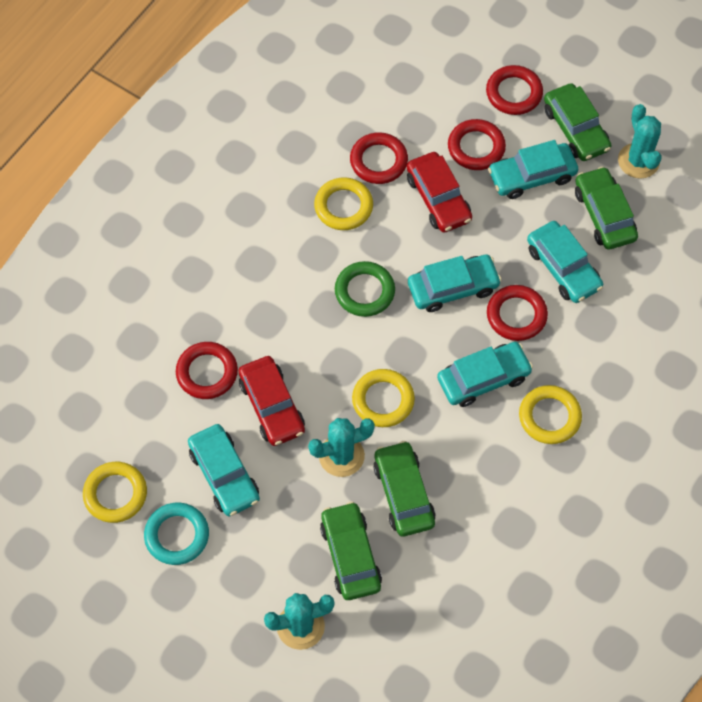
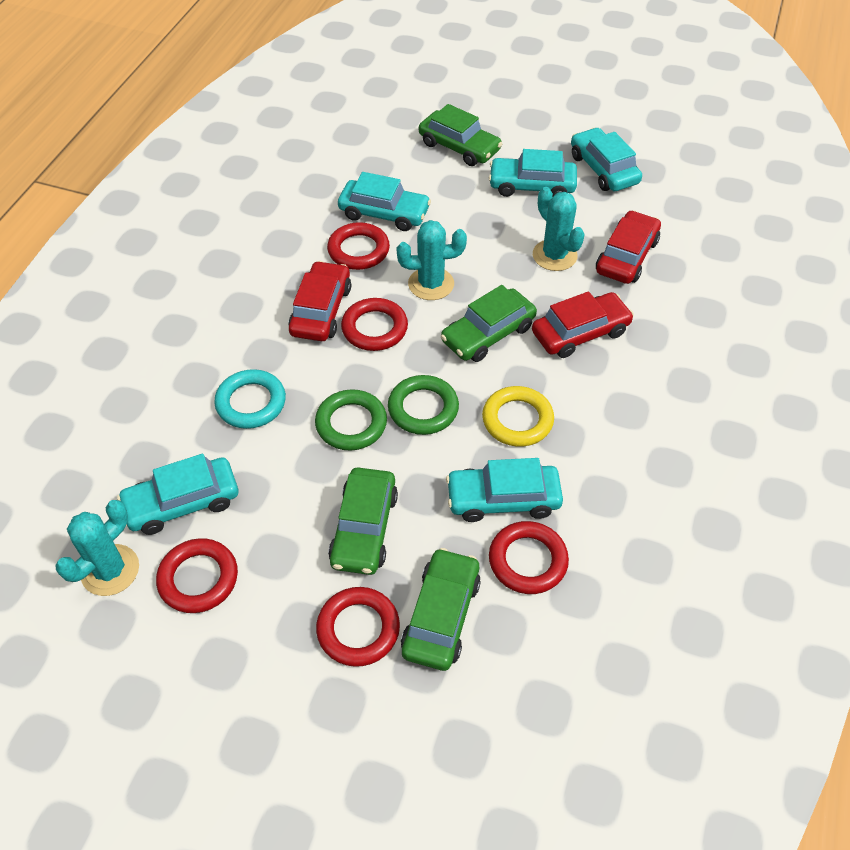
green ring: 1 -> 2
red car: 2 -> 3
yellow ring: 4 -> 1

